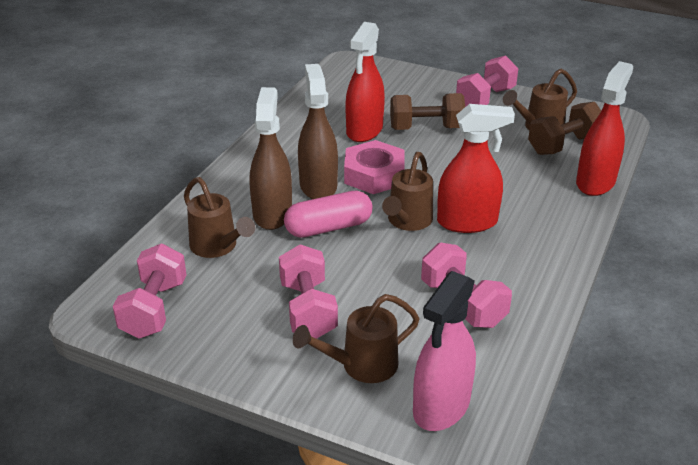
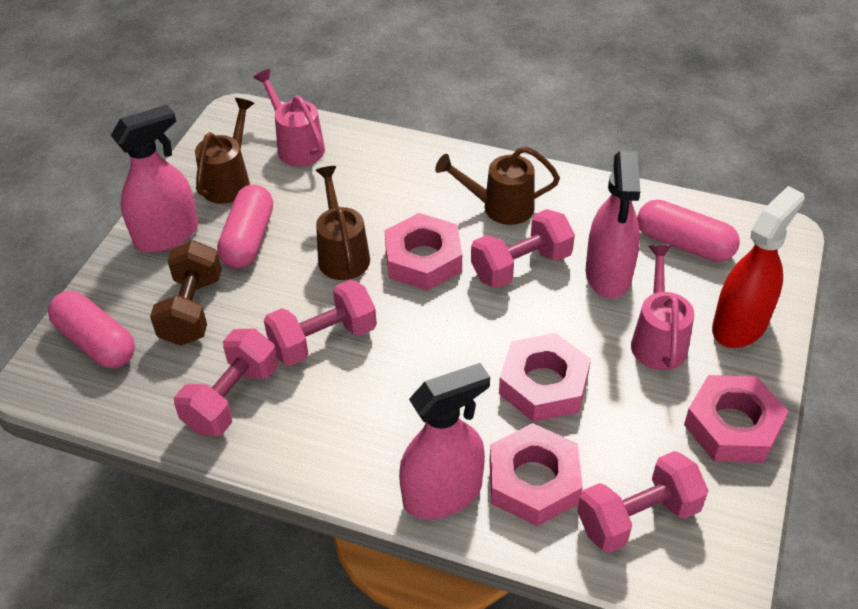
brown dumbbell: 2 -> 1
brown spray bottle: 2 -> 0
brown watering can: 4 -> 3
pink capsule: 1 -> 3
pink nut: 1 -> 4
pink spray bottle: 1 -> 3
pink watering can: 0 -> 2
red spray bottle: 3 -> 1

